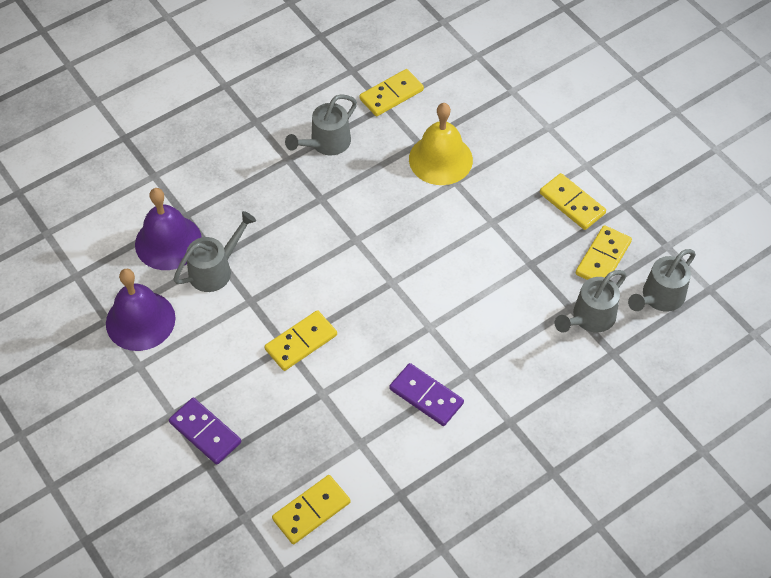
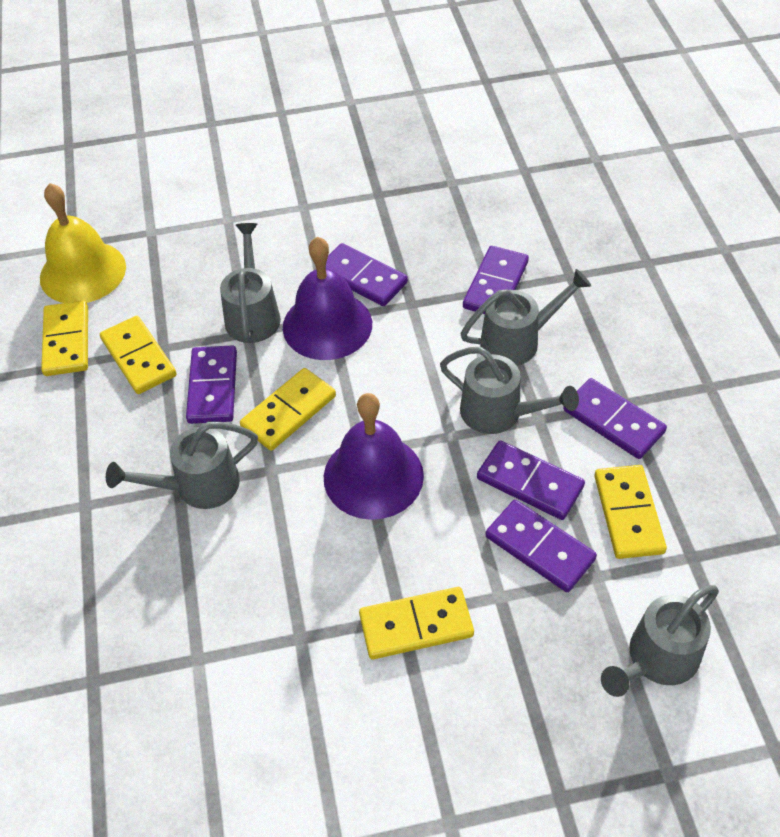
grey watering can: 4 -> 5
purple domino: 2 -> 6

